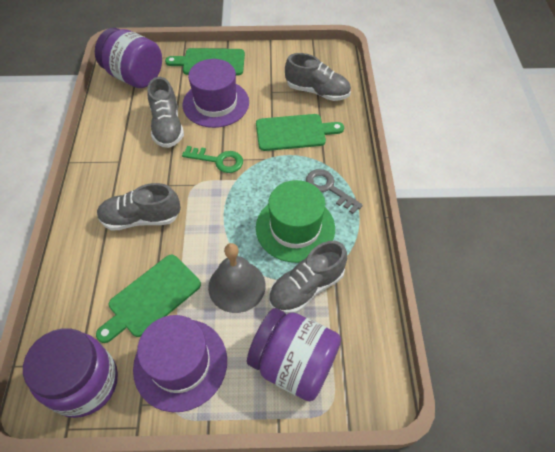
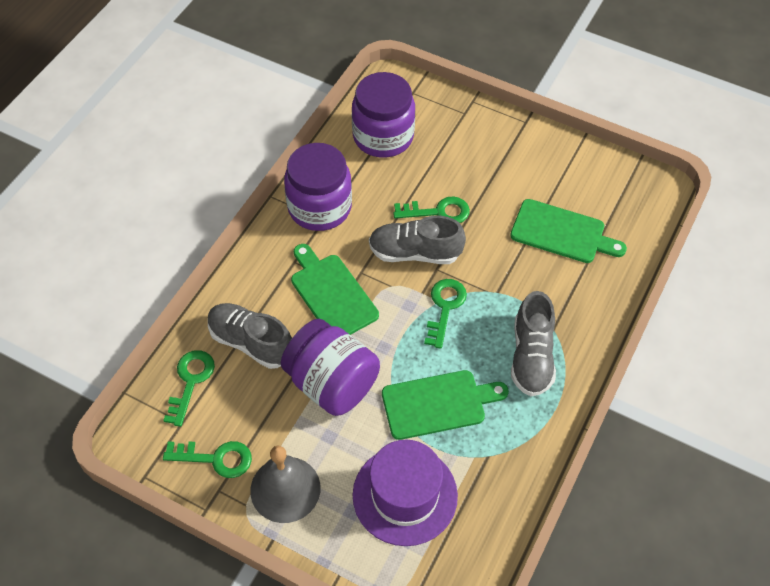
green hat: 1 -> 0
green key: 1 -> 4
grey key: 1 -> 0
grey shoe: 4 -> 3
purple hat: 2 -> 1

